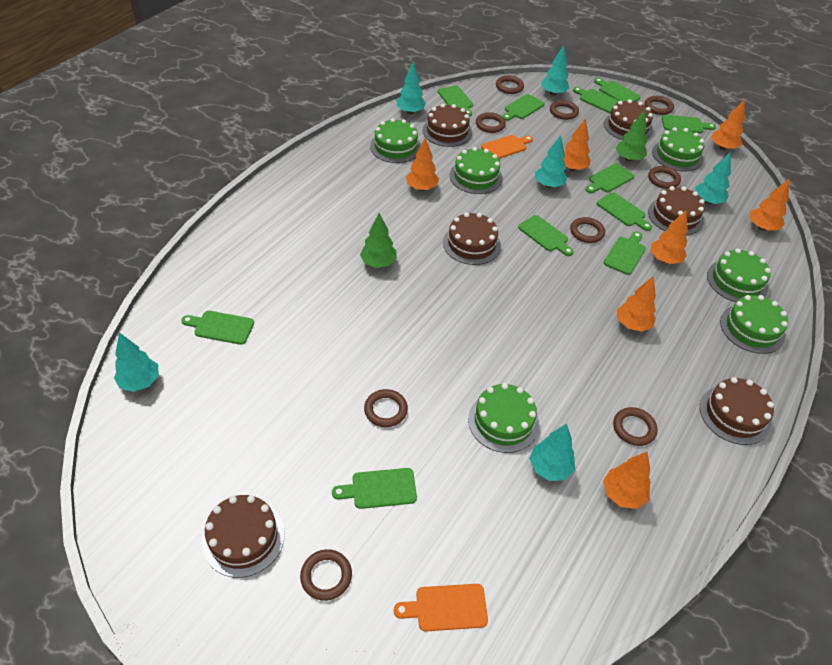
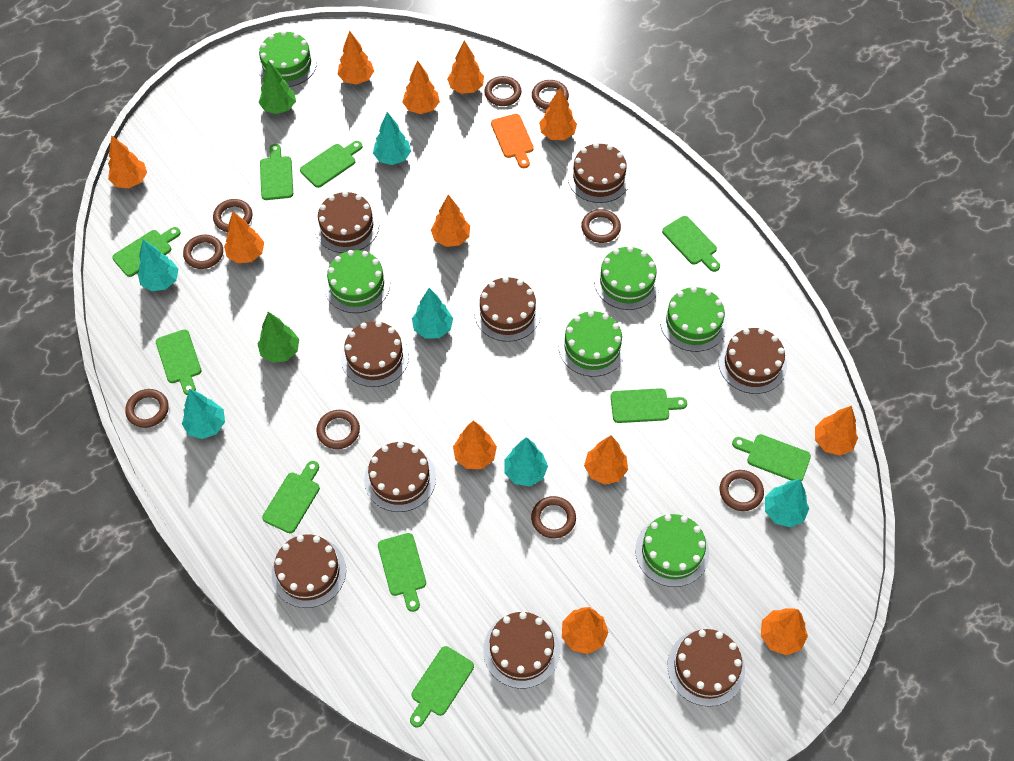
brown cake: 6 -> 9
green cutting board: 11 -> 10
orange cutting board: 2 -> 1
orange tree: 7 -> 12

